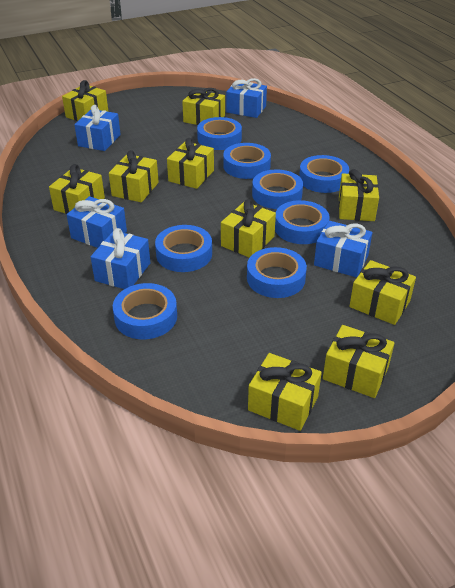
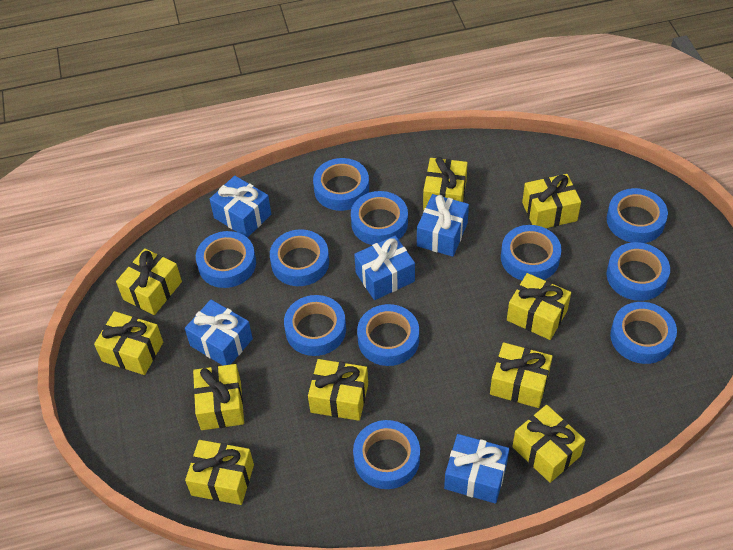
blue tape: 8 -> 11

